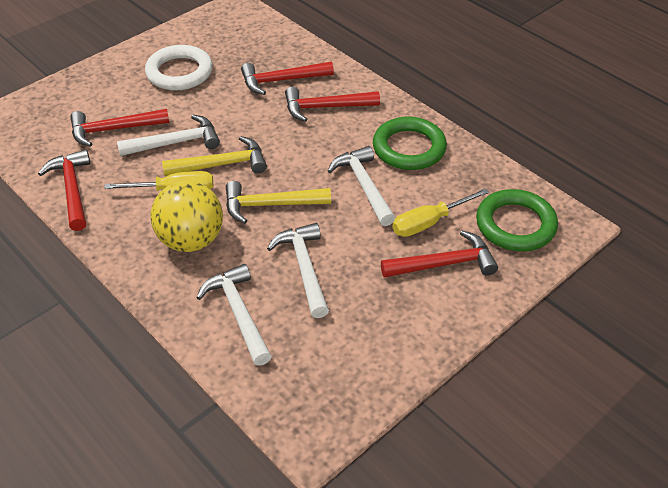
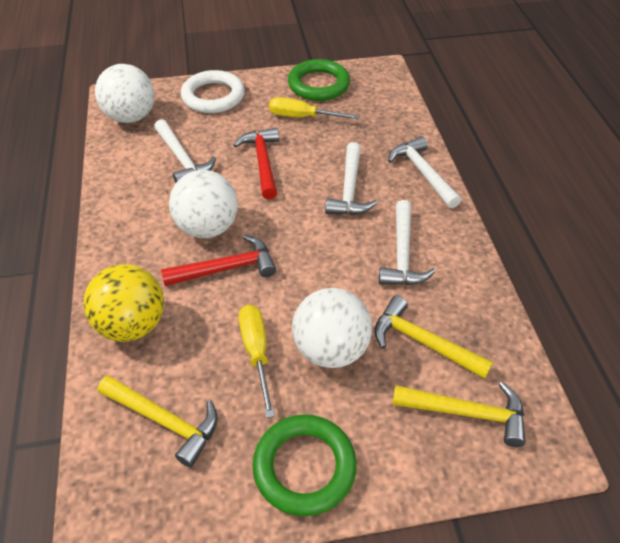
red hammer: 5 -> 2
white ball: 0 -> 3
yellow hammer: 2 -> 3

